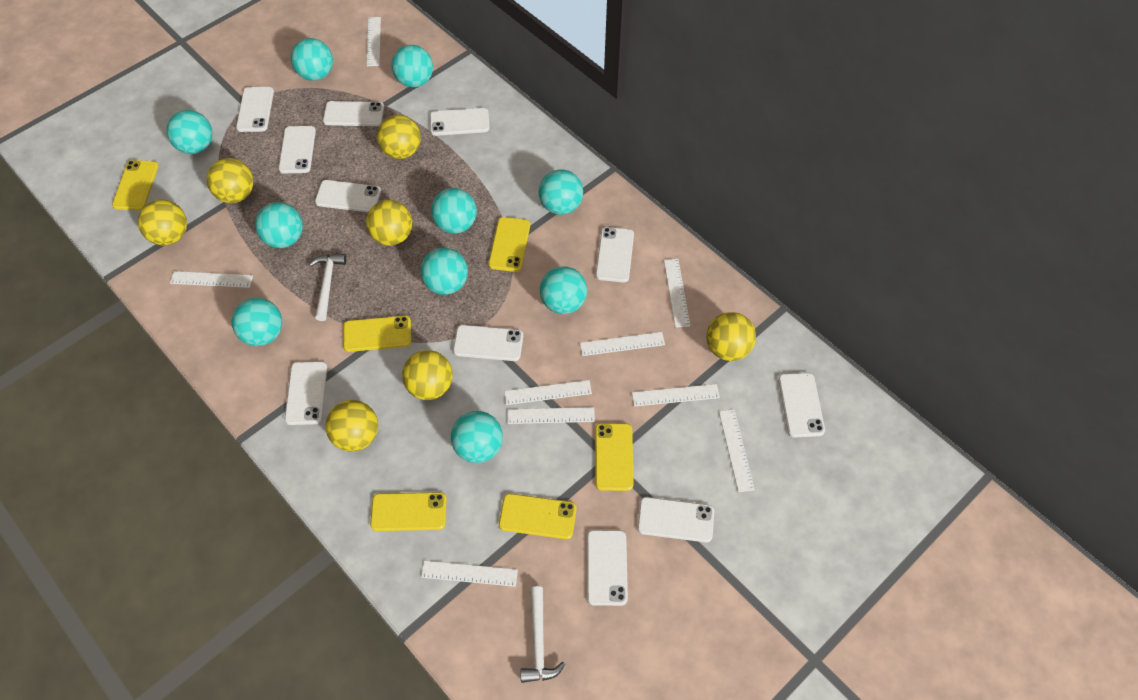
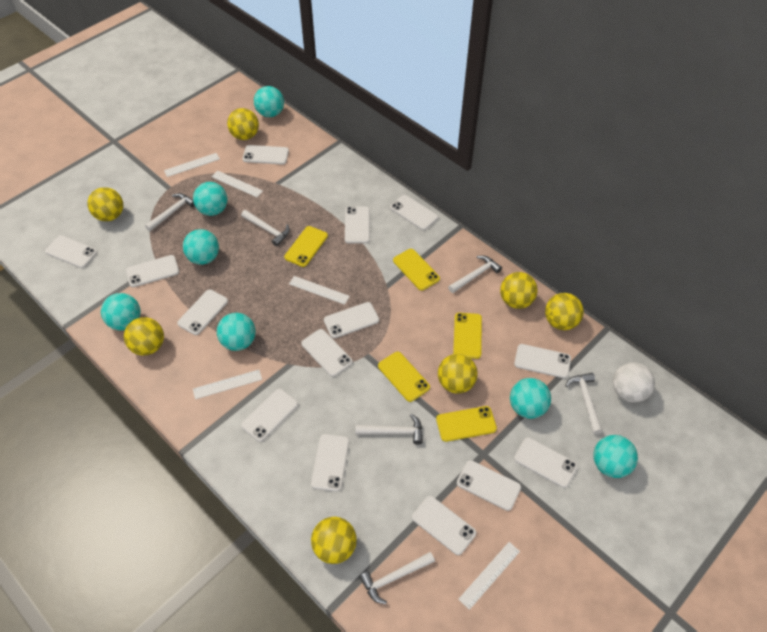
turquoise ball: 10 -> 7
white ball: 0 -> 1
white hammer: 2 -> 6
white phone: 11 -> 14
white ruler: 9 -> 5
yellow phone: 6 -> 5

